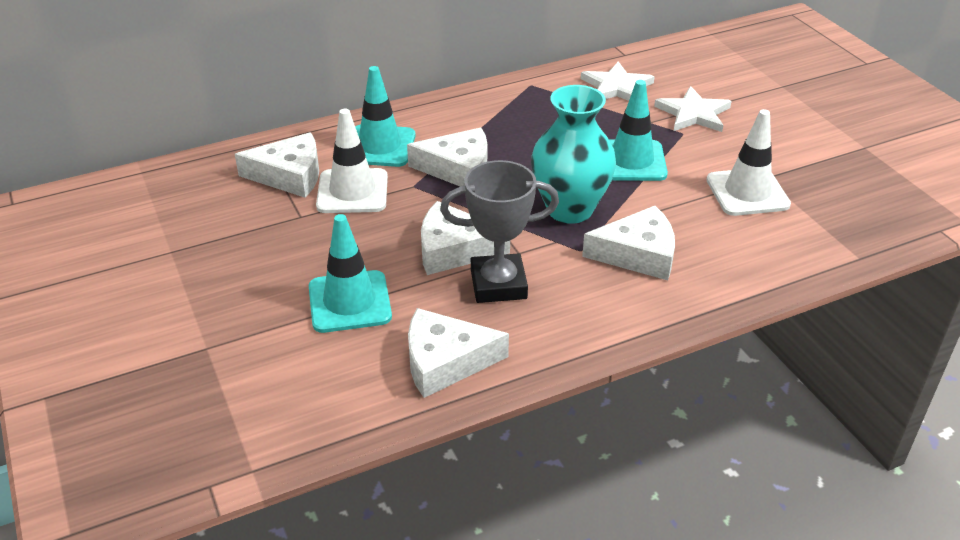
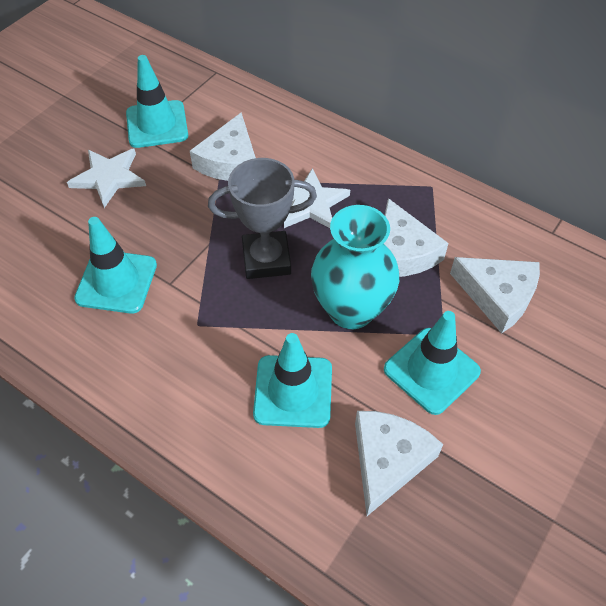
turquoise traffic cone: 3 -> 4
white cheese: 5 -> 4
white traffic cone: 2 -> 0

